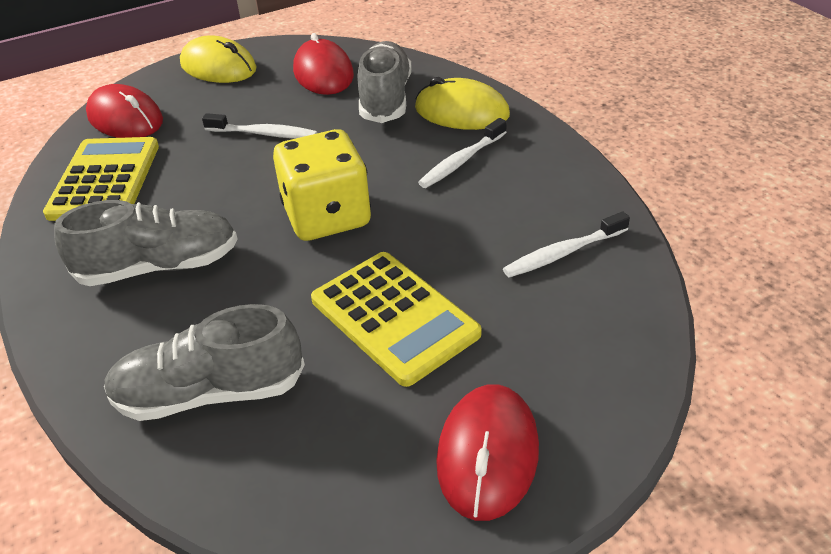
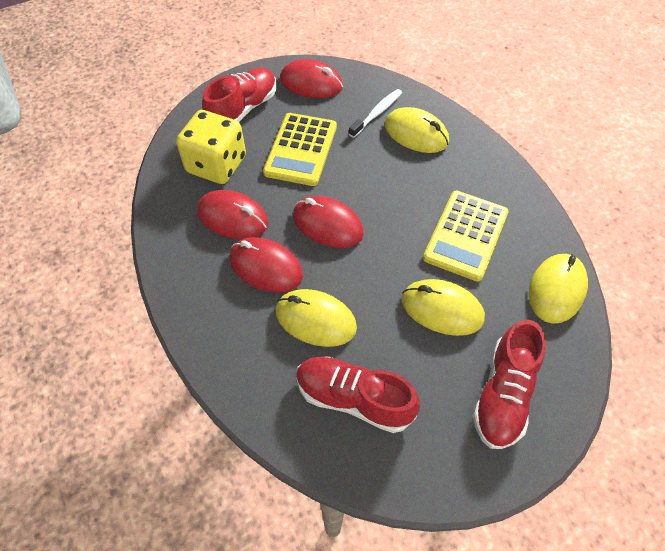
grey shoe: 3 -> 0
red mouse: 3 -> 4
red shoe: 0 -> 3
white toothbrush: 3 -> 1
yellow mouse: 2 -> 4

